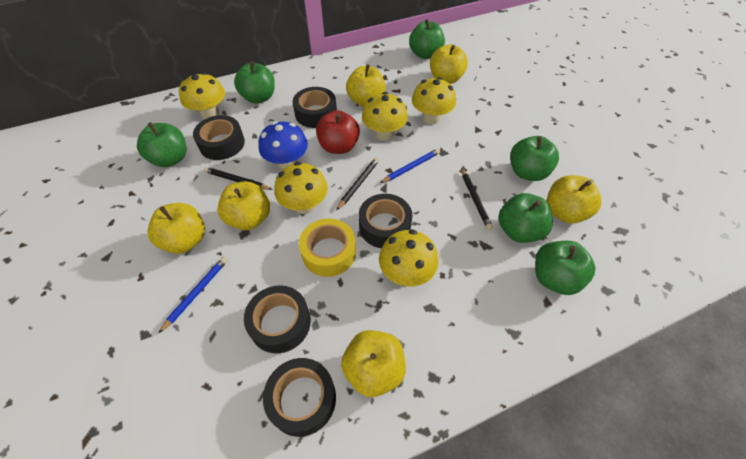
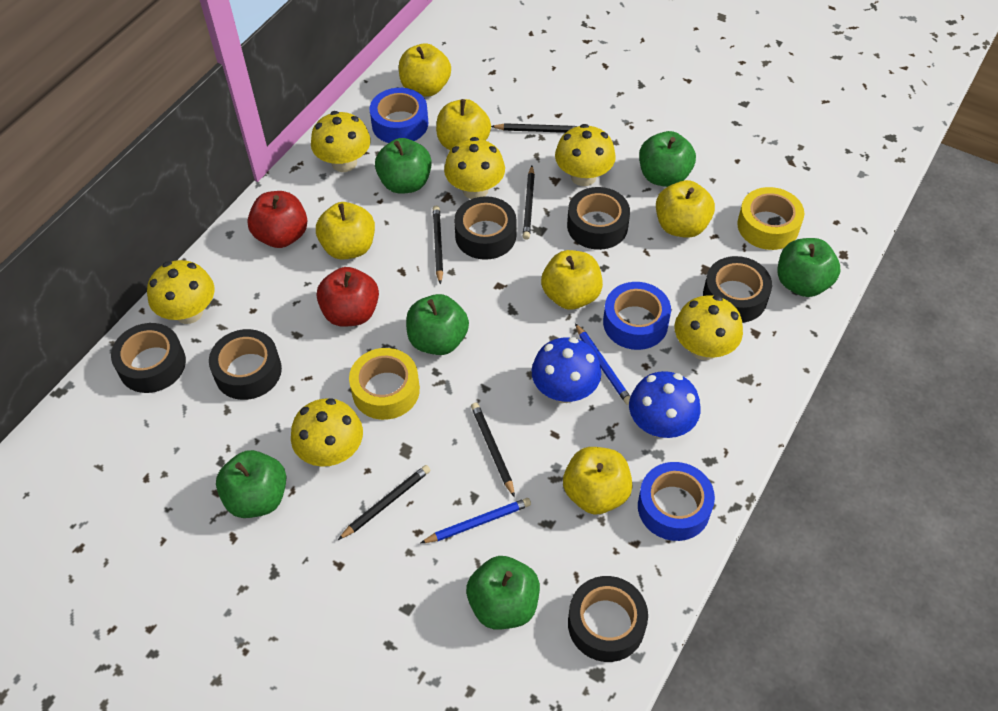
black pencil: 3 -> 5
black tape: 5 -> 6
blue mushroom: 1 -> 2
blue tape: 0 -> 3
red apple: 1 -> 2
yellow mushroom: 5 -> 6
yellow tape: 1 -> 2

